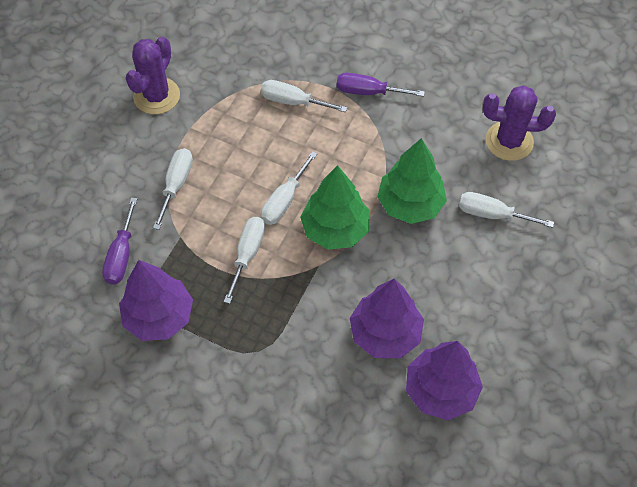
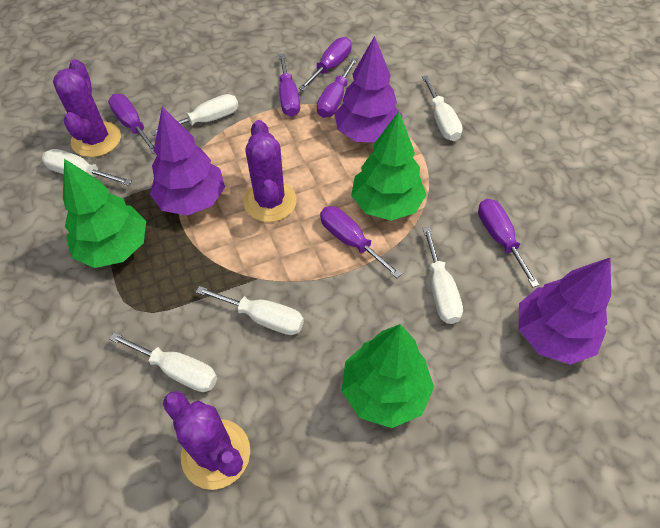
green tree: 2 -> 3
purple cactus: 2 -> 3
purple screwdriver: 2 -> 6
white screwdriver: 5 -> 6

